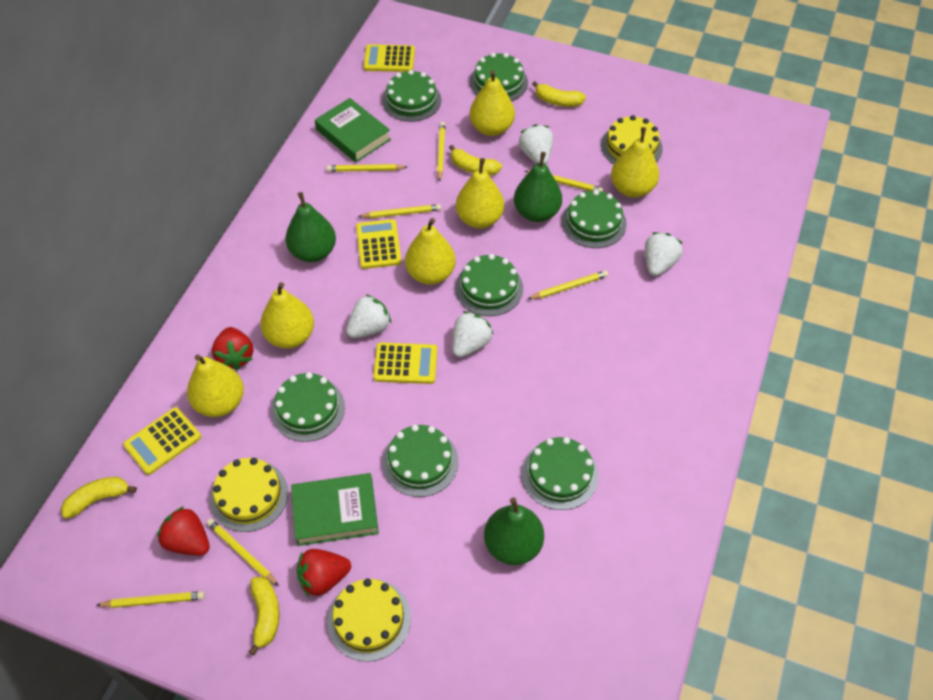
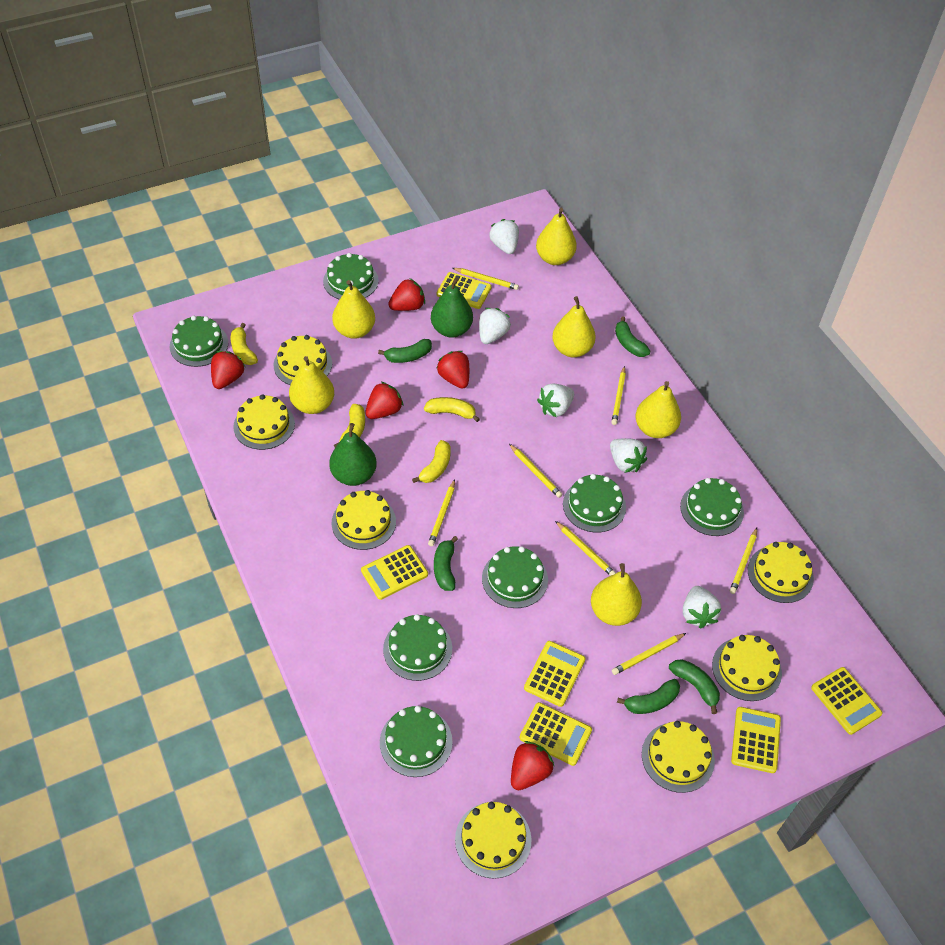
green banana: 0 -> 5
green book: 2 -> 0
green pear: 3 -> 2
red strawberry: 3 -> 5
white strawberry: 4 -> 5
yellow cake: 3 -> 7
yellow calculator: 4 -> 6

